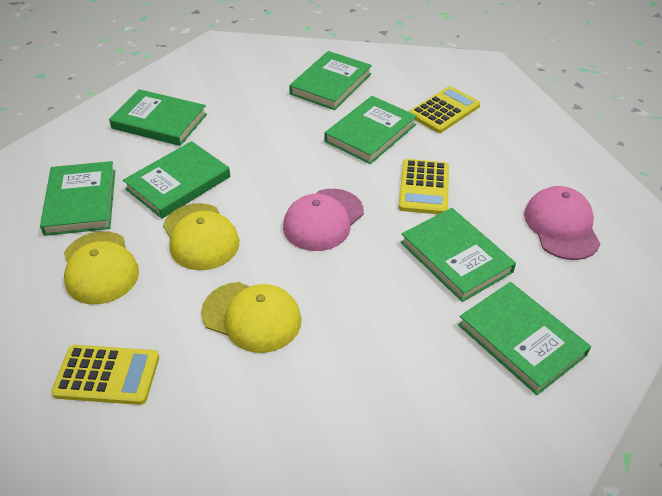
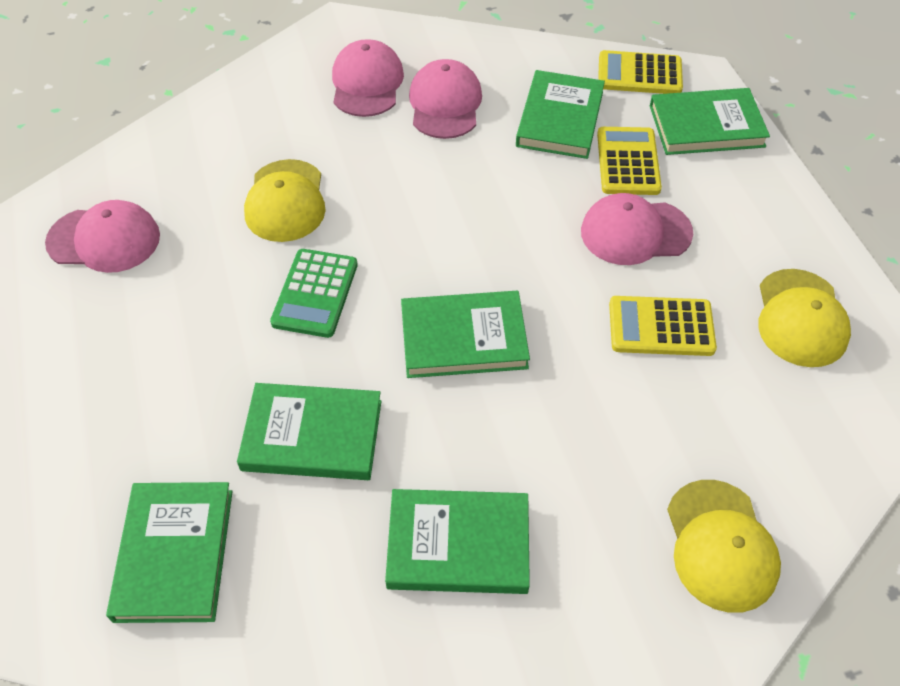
green book: 7 -> 6
green calculator: 0 -> 1
pink cap: 2 -> 4

